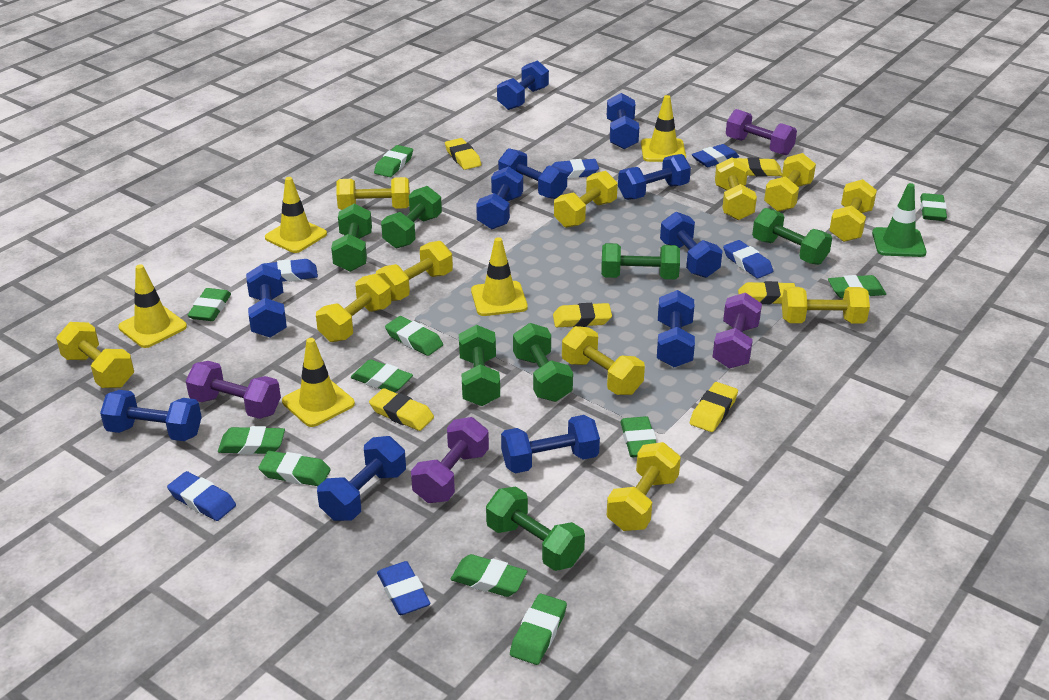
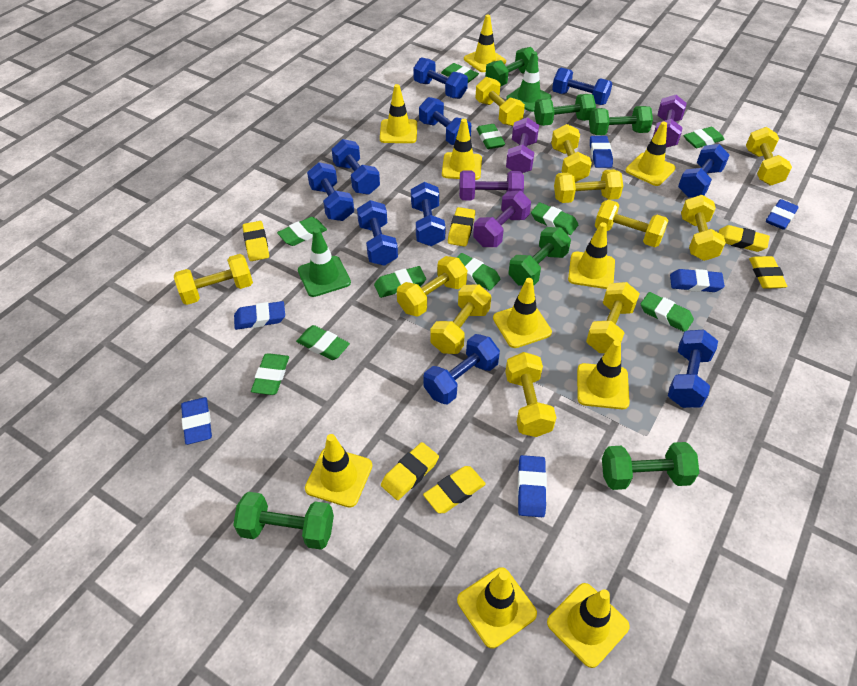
blue dumbbell: 11 -> 10
green dumbbell: 7 -> 6
green eraser: 11 -> 10
green traffic cone: 1 -> 2
yellow traffic cone: 5 -> 10

